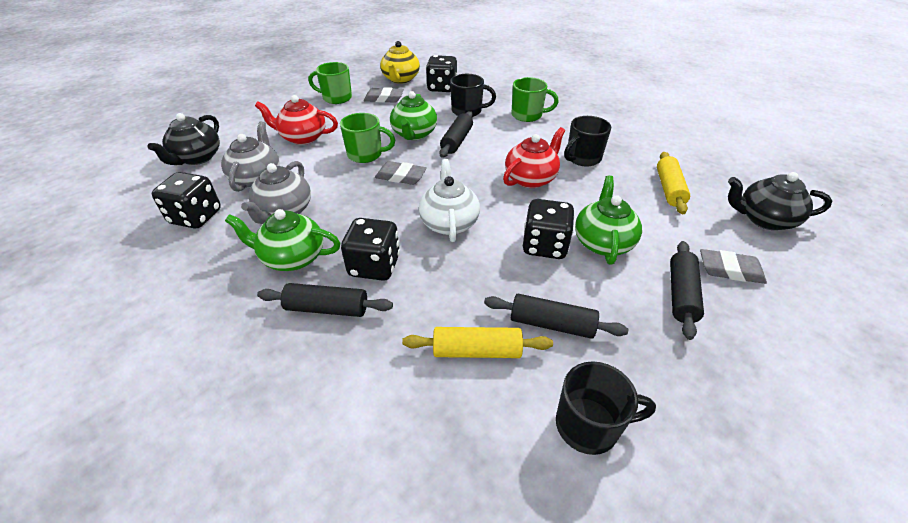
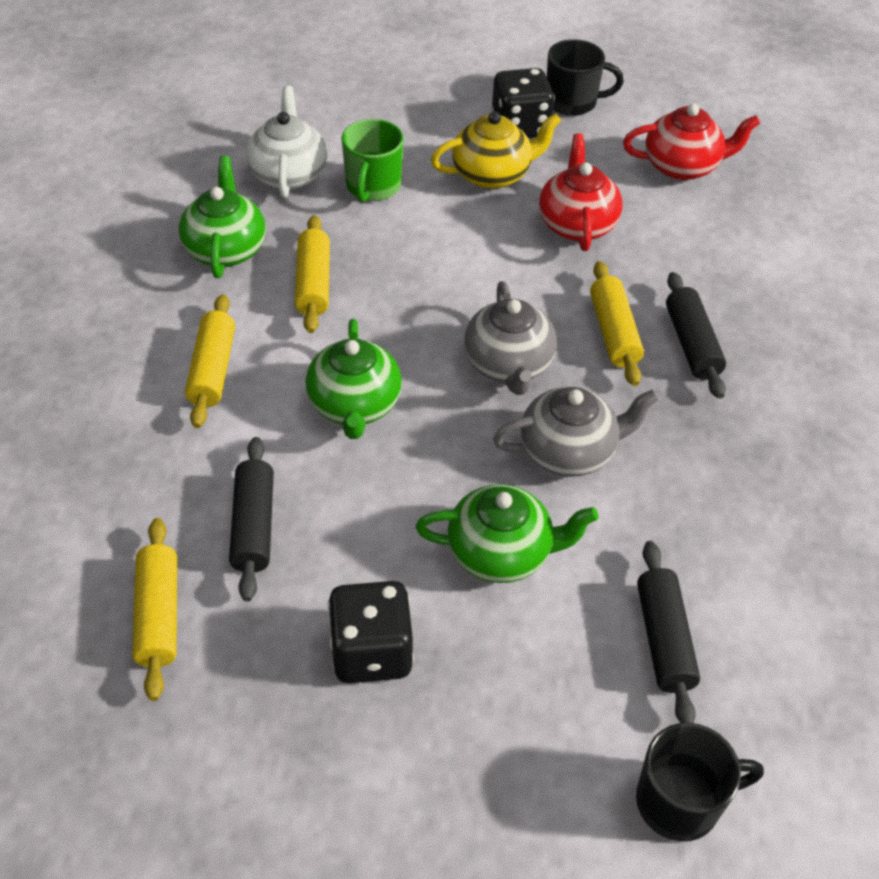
black dice: 4 -> 2
black mug: 3 -> 2
black rolling pin: 4 -> 3
black teapot: 2 -> 0
green mug: 3 -> 1
grey eraser: 3 -> 0
yellow rolling pin: 2 -> 4

